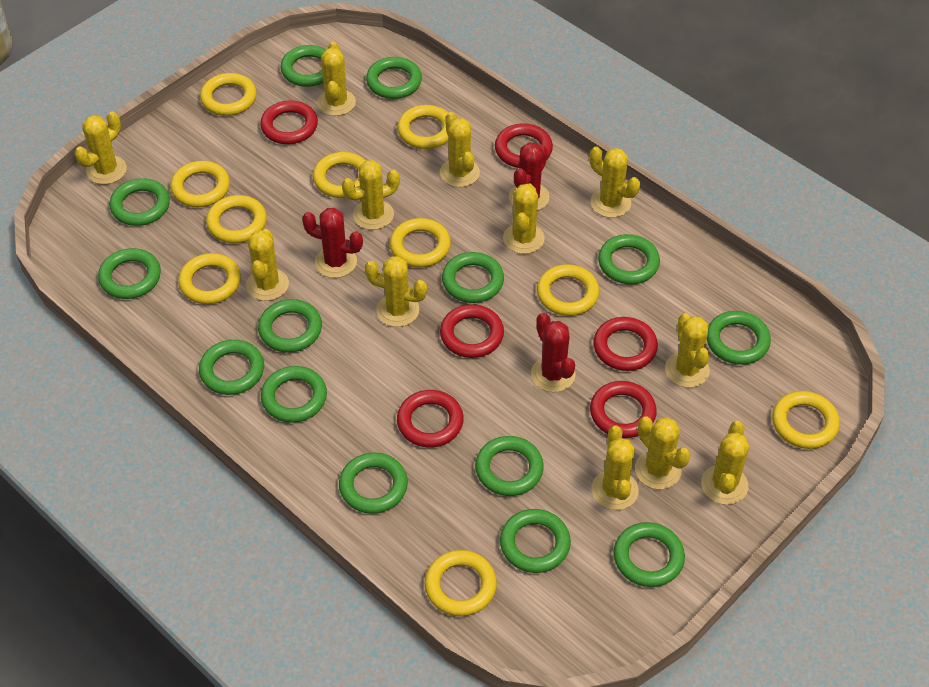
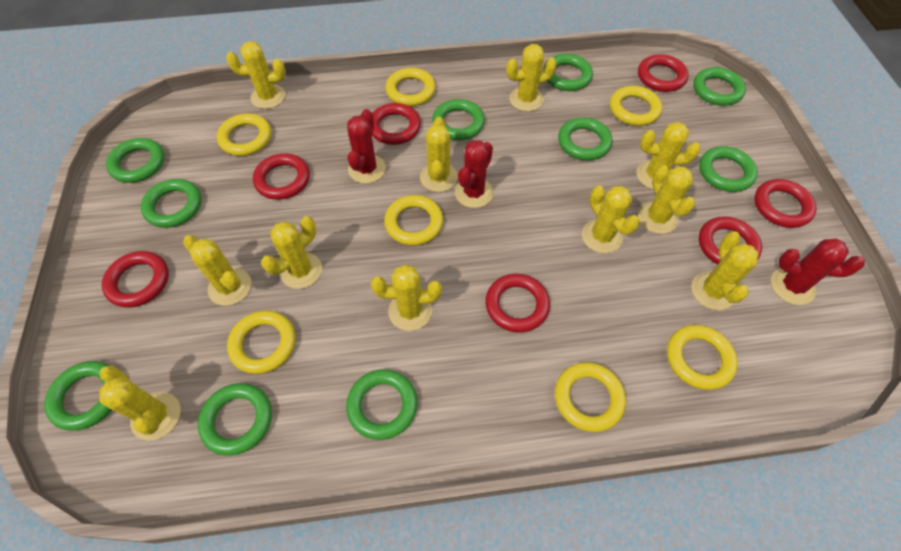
green ring: 14 -> 10
red ring: 6 -> 7
yellow cactus: 12 -> 11
yellow ring: 10 -> 7

